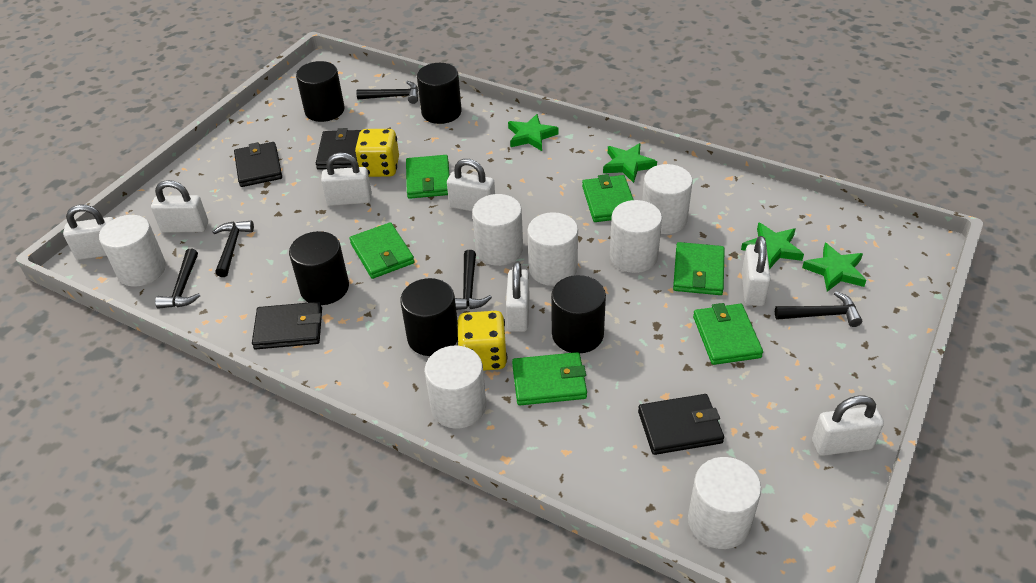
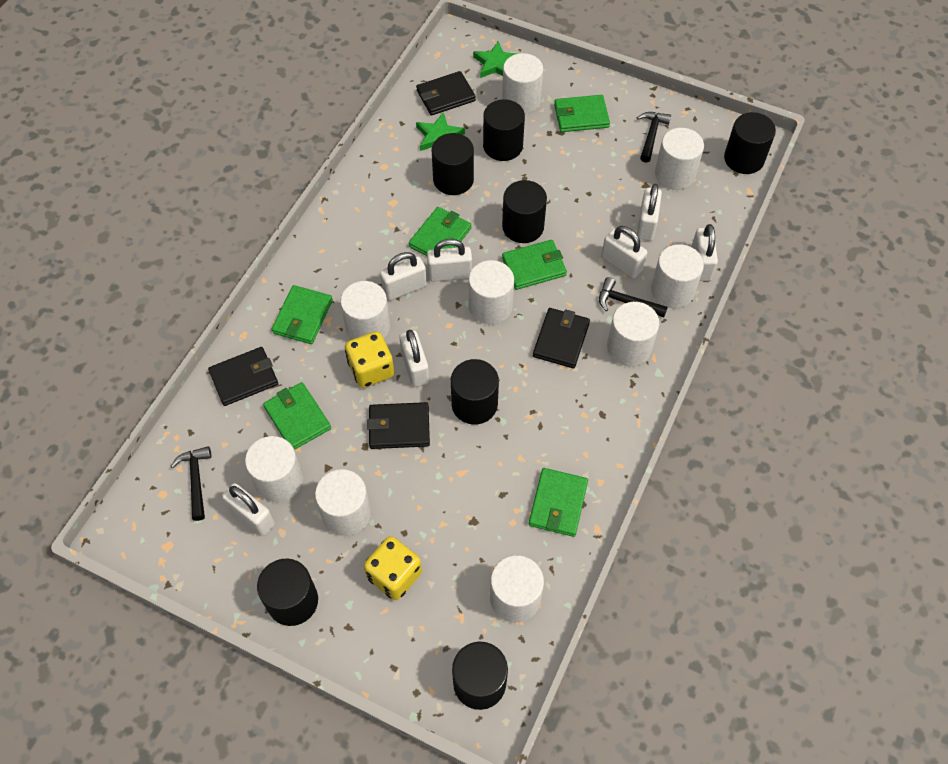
black cylinder: 5 -> 7
black hammer: 5 -> 3
green star: 4 -> 2
white cylinder: 7 -> 9

